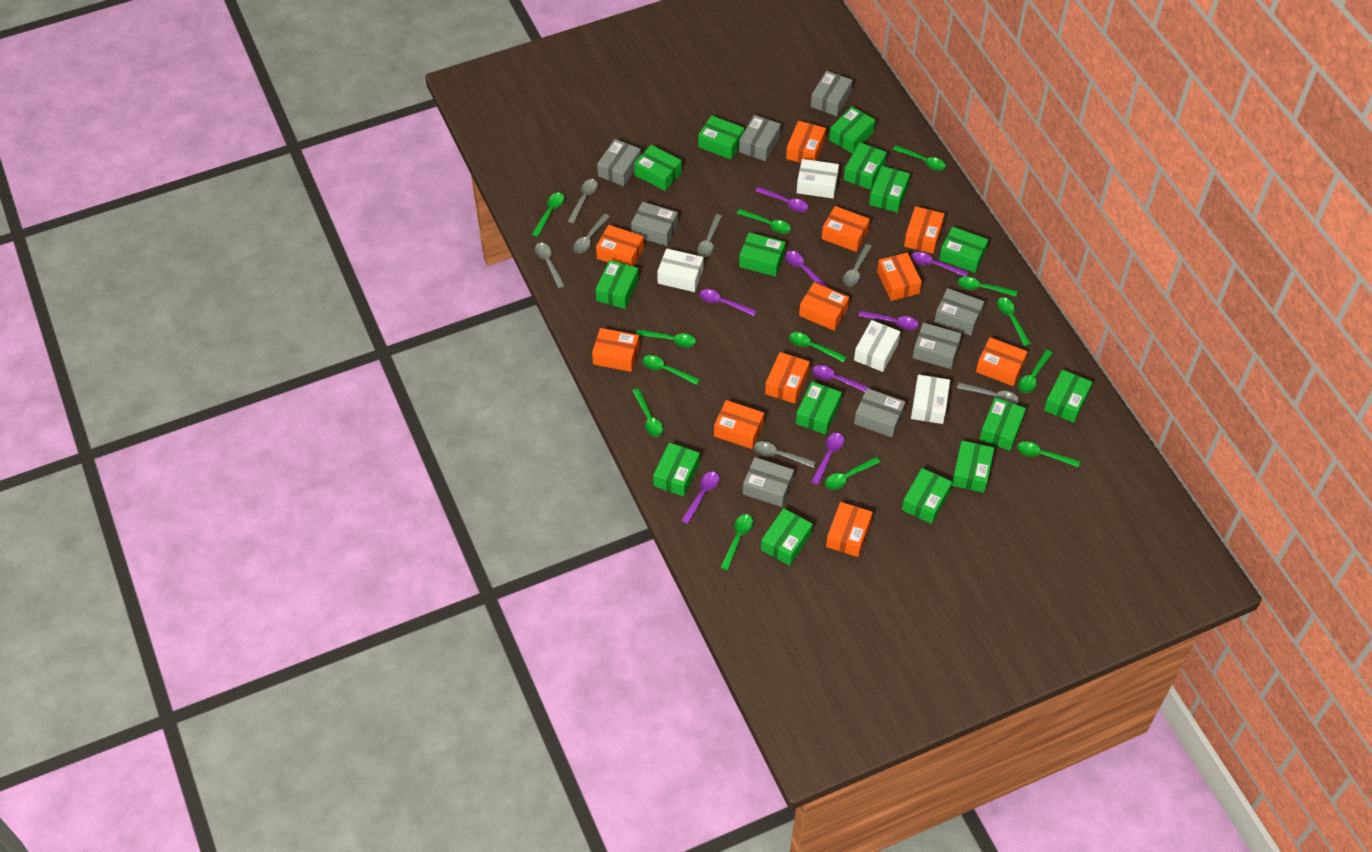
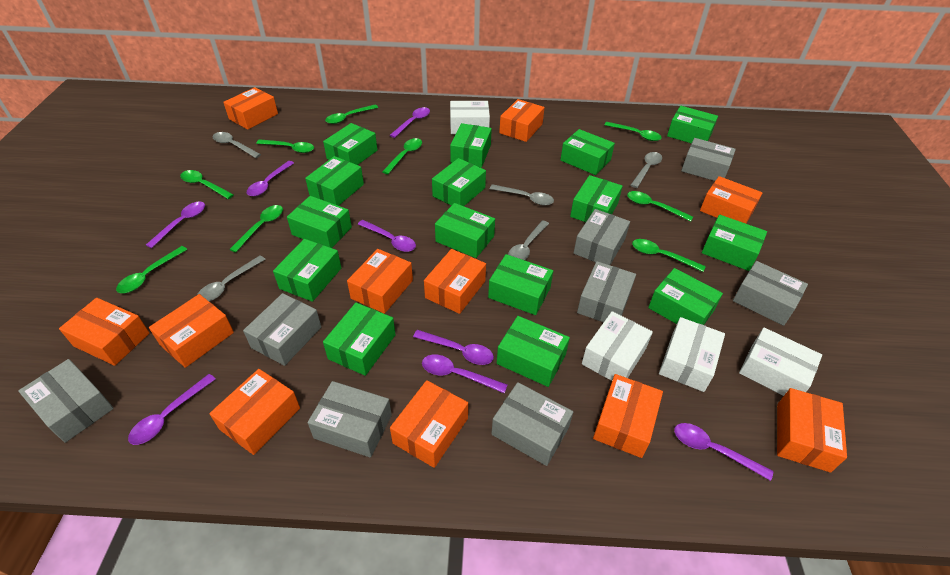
green spoon: 13 -> 9
grey spoon: 7 -> 5

